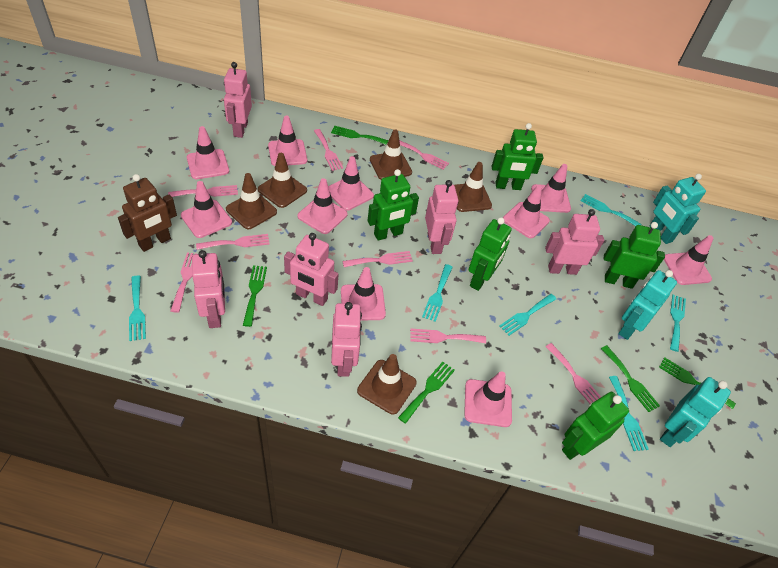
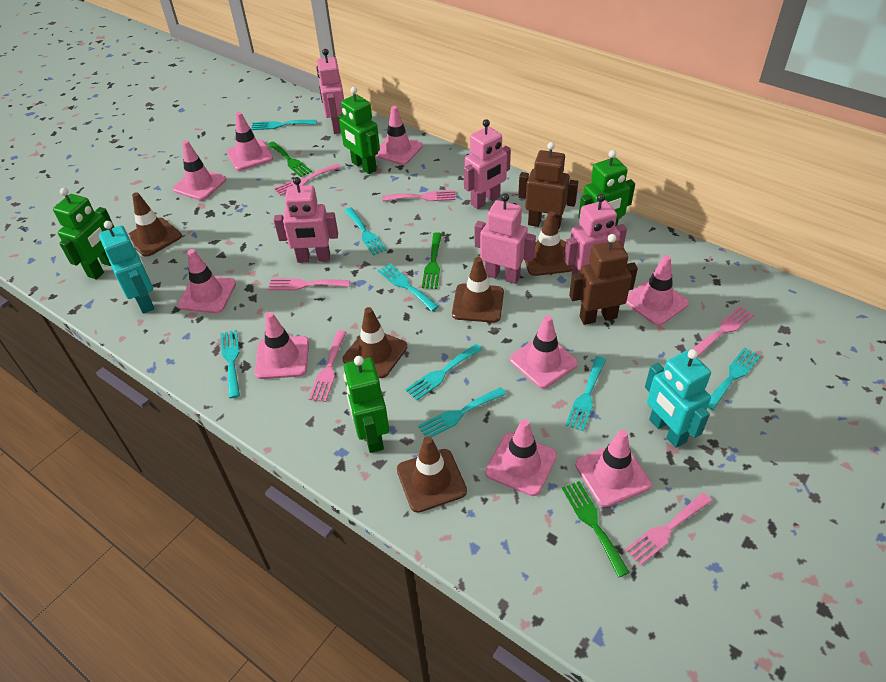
brown robot: 1 -> 2
green fork: 5 -> 3
green robot: 5 -> 4
pink fork: 8 -> 6
pink robot: 6 -> 5
pink traffic cone: 10 -> 9
turquoise fork: 6 -> 8
turquoise robot: 3 -> 2

